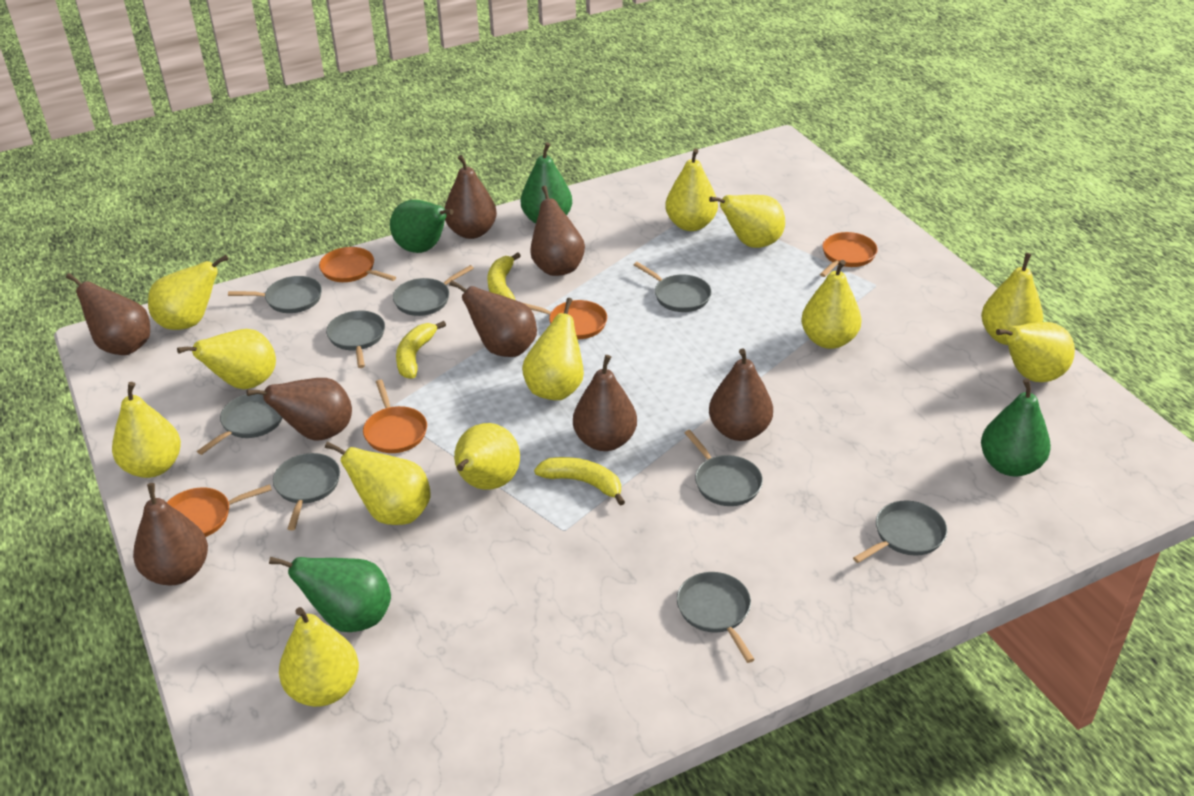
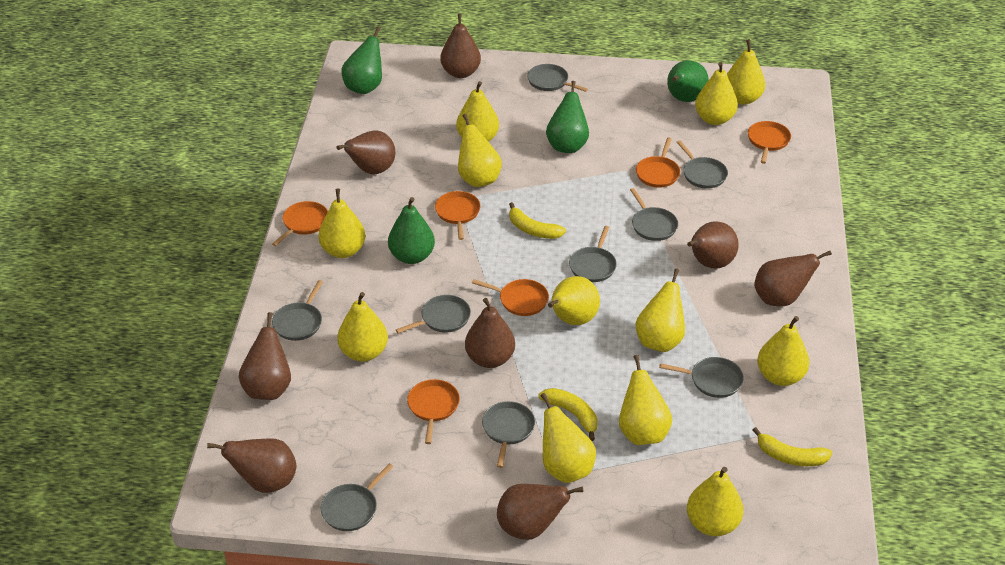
orange pan: 5 -> 6

